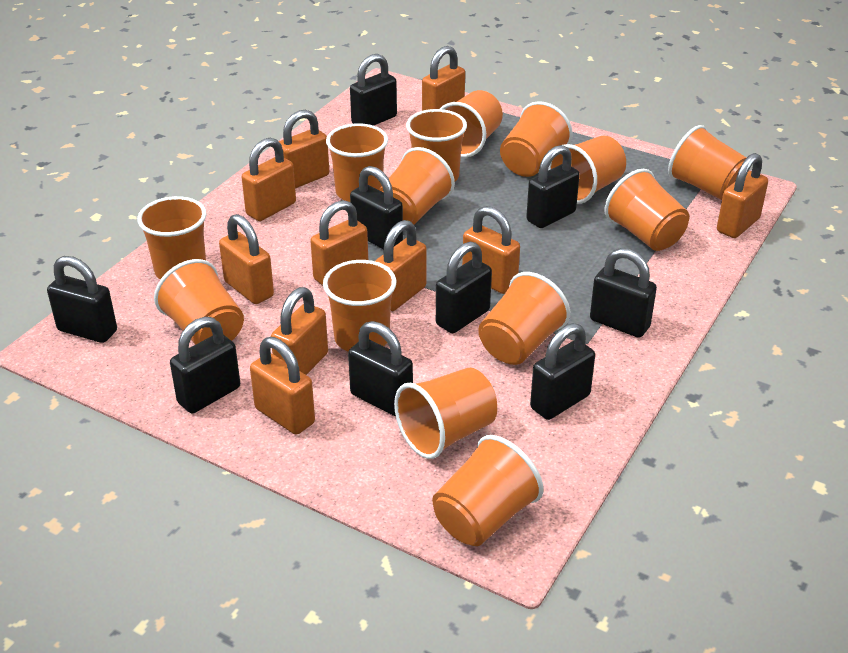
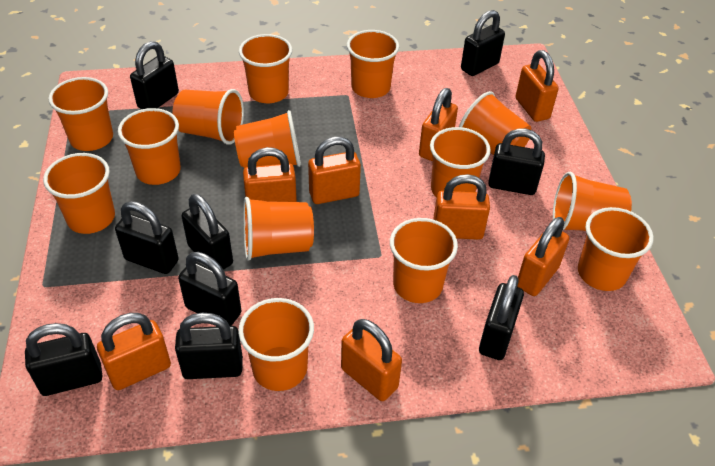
orange padlock: 10 -> 8

